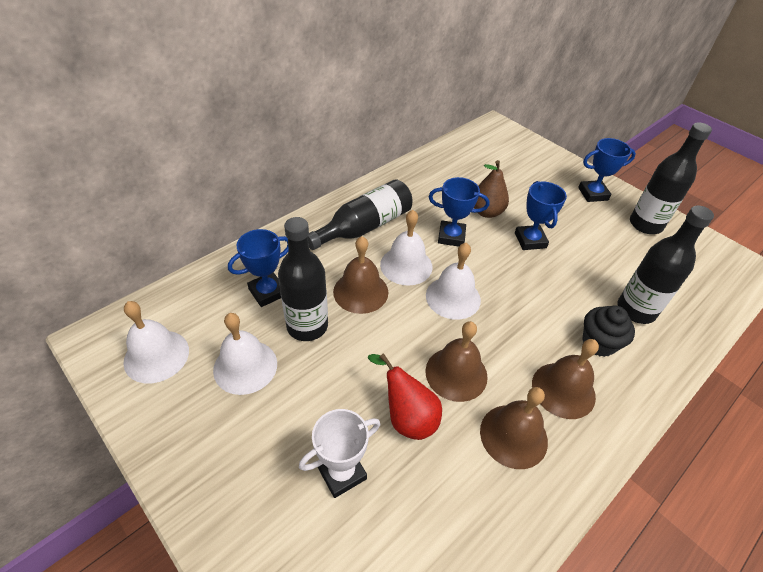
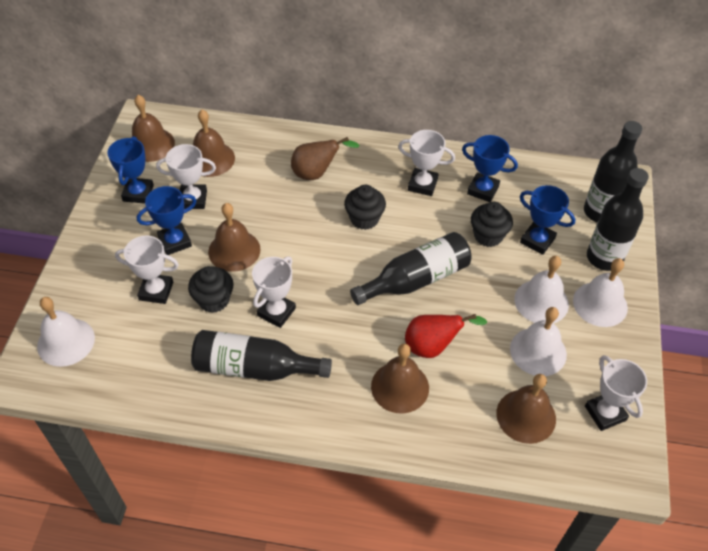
black cupcake: 1 -> 3
brown bell: 4 -> 5
white trophy: 1 -> 5

